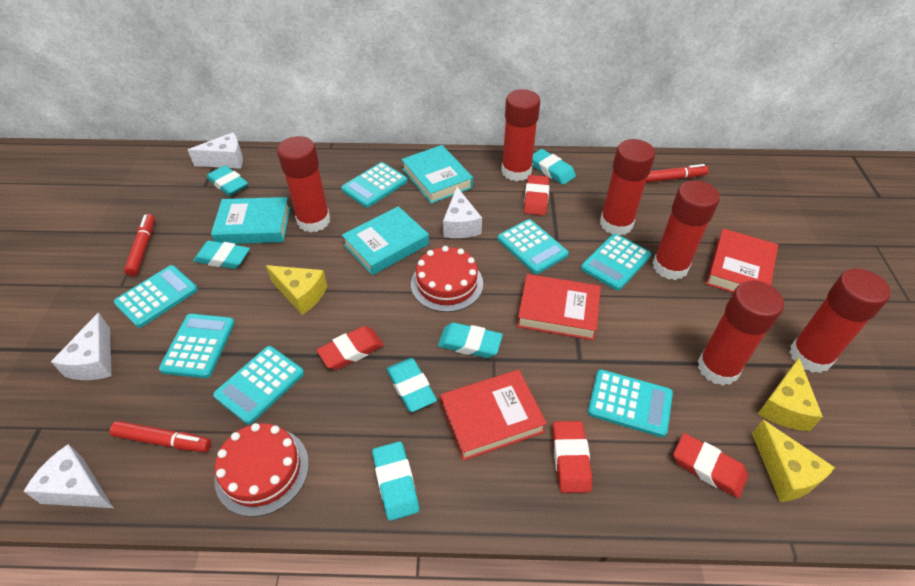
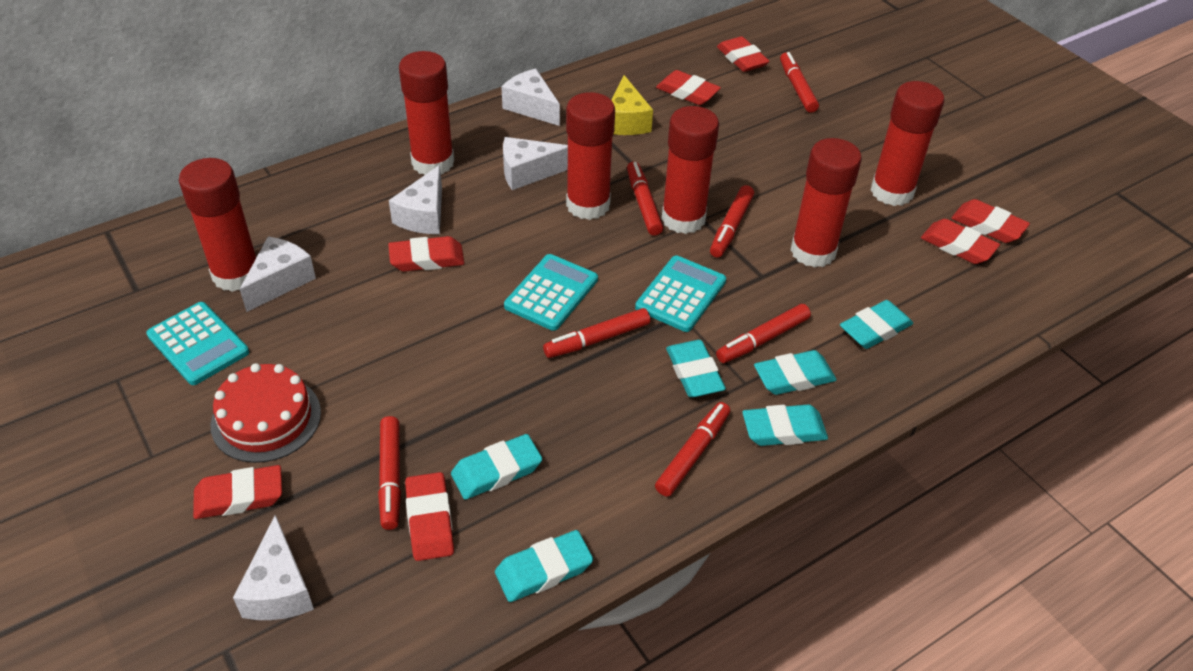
red book: 3 -> 0
red cake: 2 -> 1
red eraser: 4 -> 7
red marker: 3 -> 7
turquoise book: 3 -> 0
turquoise calculator: 7 -> 3
white cheese: 4 -> 5
yellow cheese: 3 -> 1

